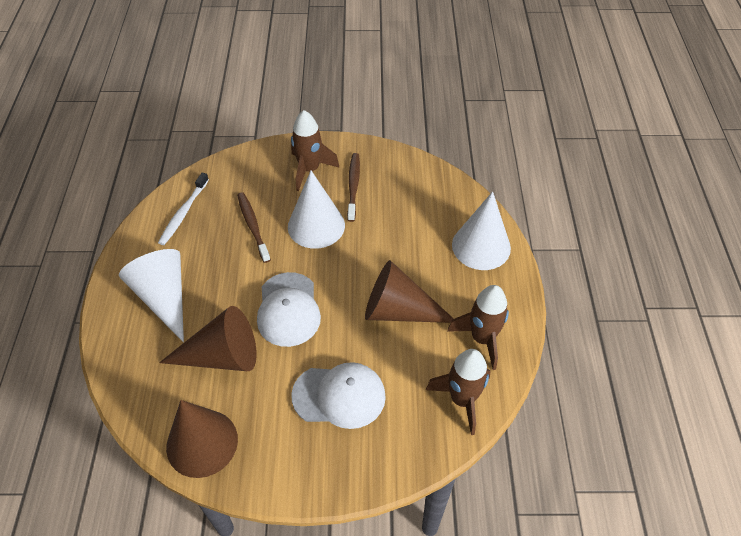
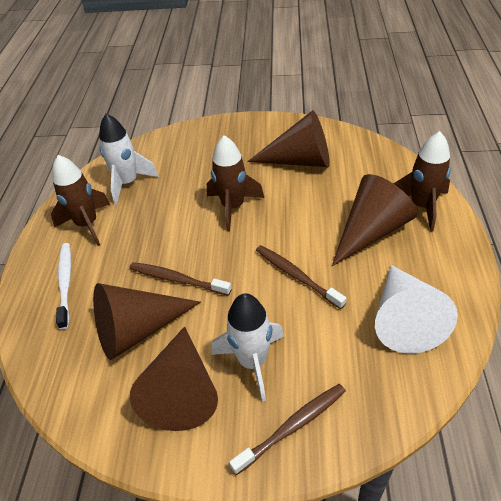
brown cone: 3 -> 4
brown toothbrush: 2 -> 3
white cap: 2 -> 0
white cone: 3 -> 1
white rocket: 0 -> 2

